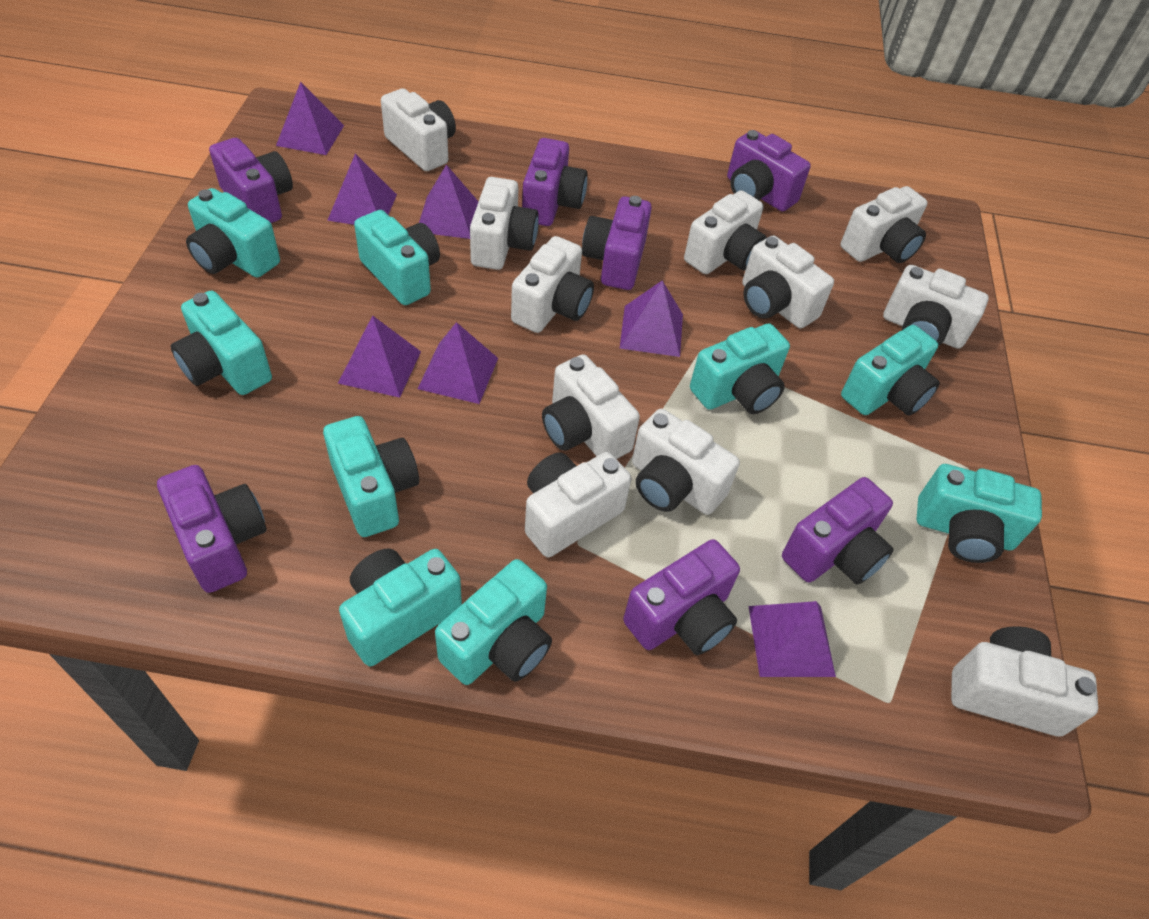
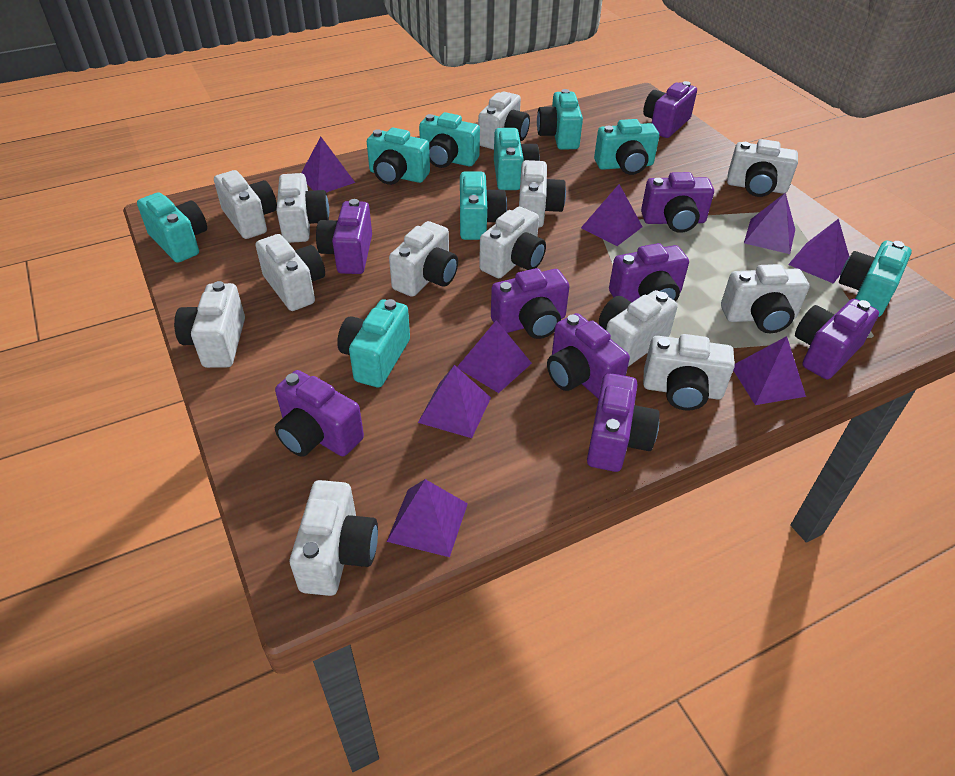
purple camera: 7 -> 9
purple pyramid: 7 -> 8
white camera: 11 -> 13

